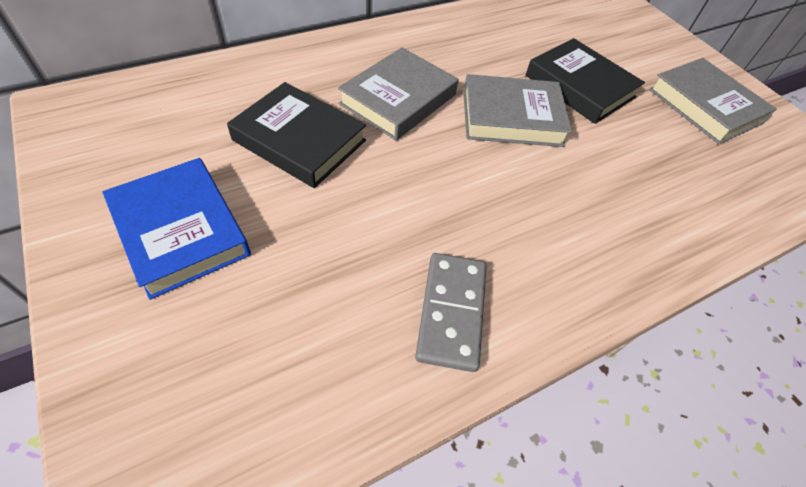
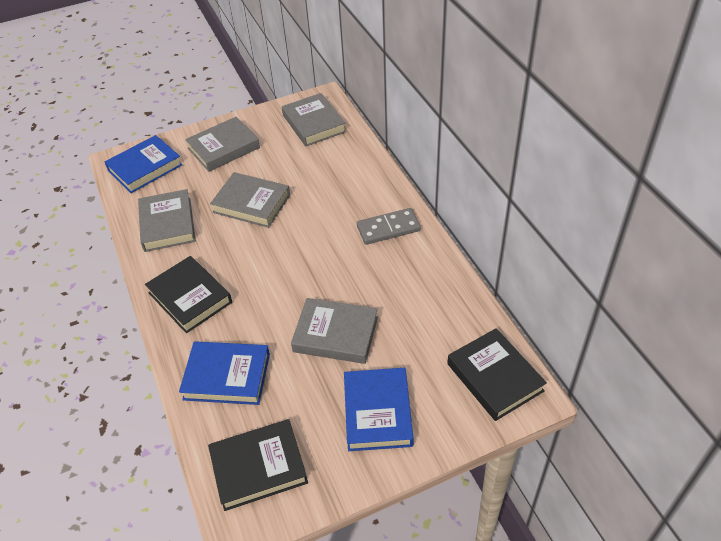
black book: 2 -> 3
blue book: 1 -> 3
grey book: 3 -> 5

